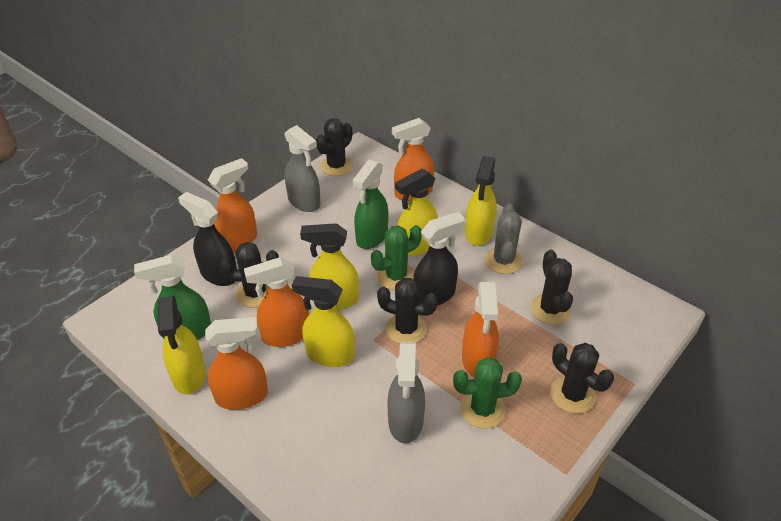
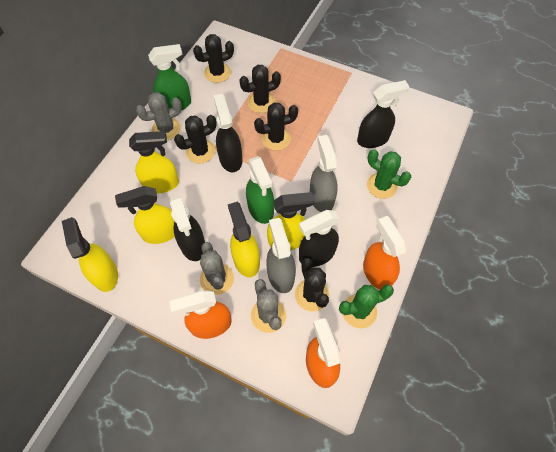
black spray bottle: 2 -> 4
grey cactus: 1 -> 3
orange spray bottle: 5 -> 3

